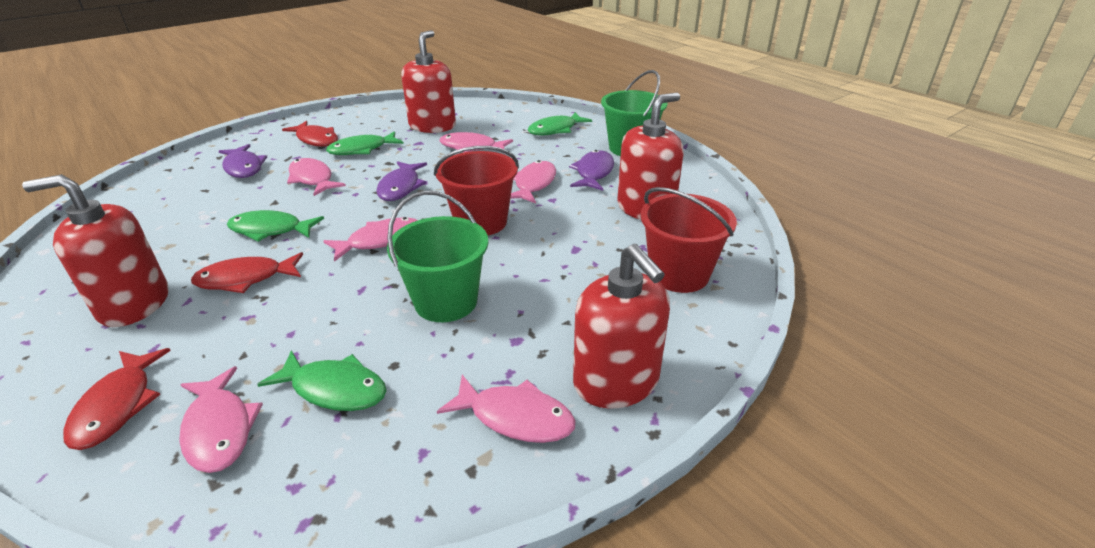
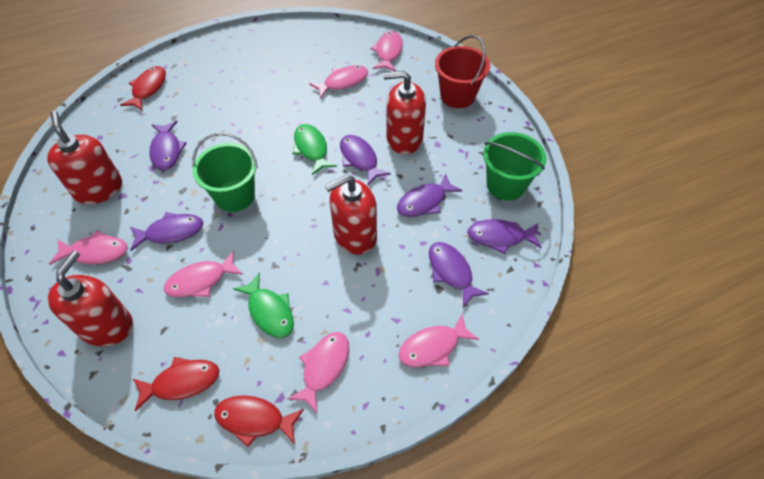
green fish: 4 -> 2
purple fish: 3 -> 6
red bucket: 2 -> 1

